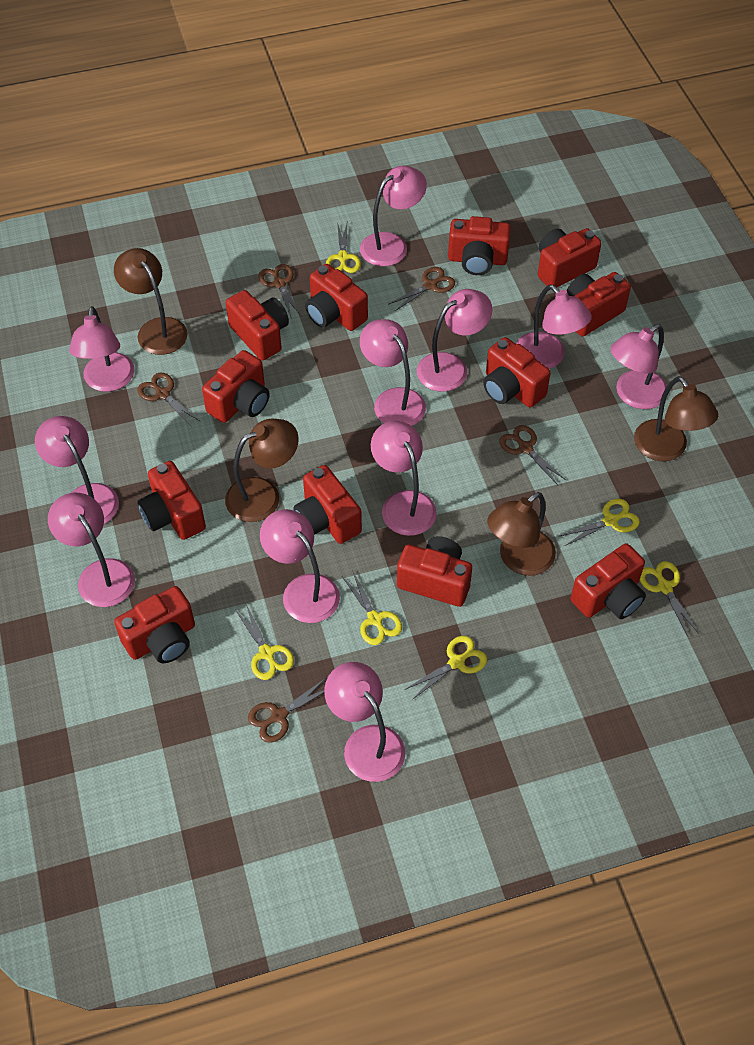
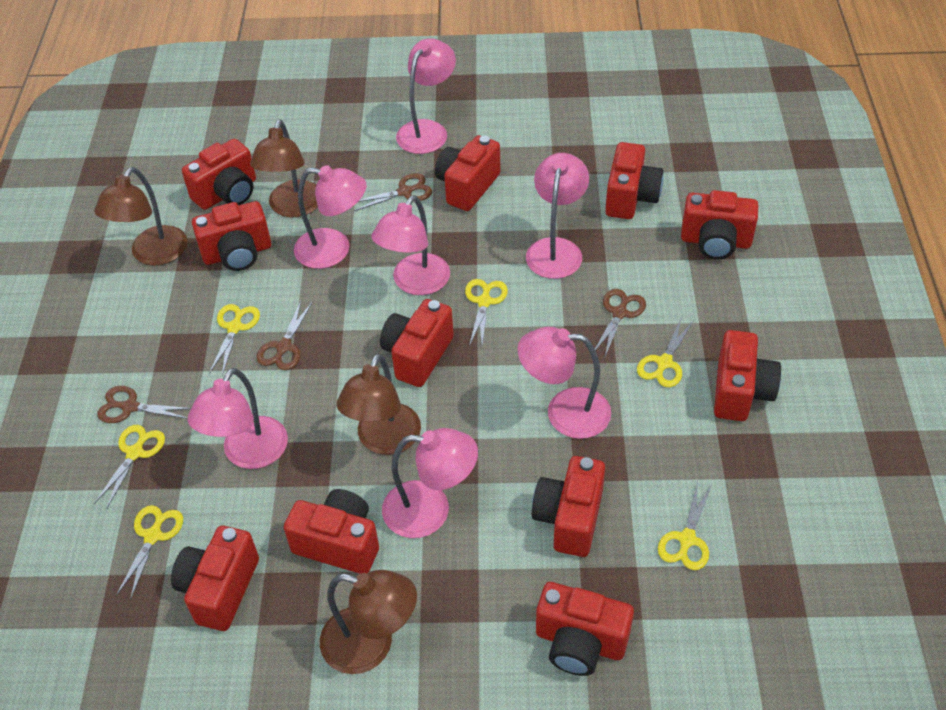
brown scissors: 5 -> 4
pink lamp: 11 -> 7
red camera: 12 -> 11

